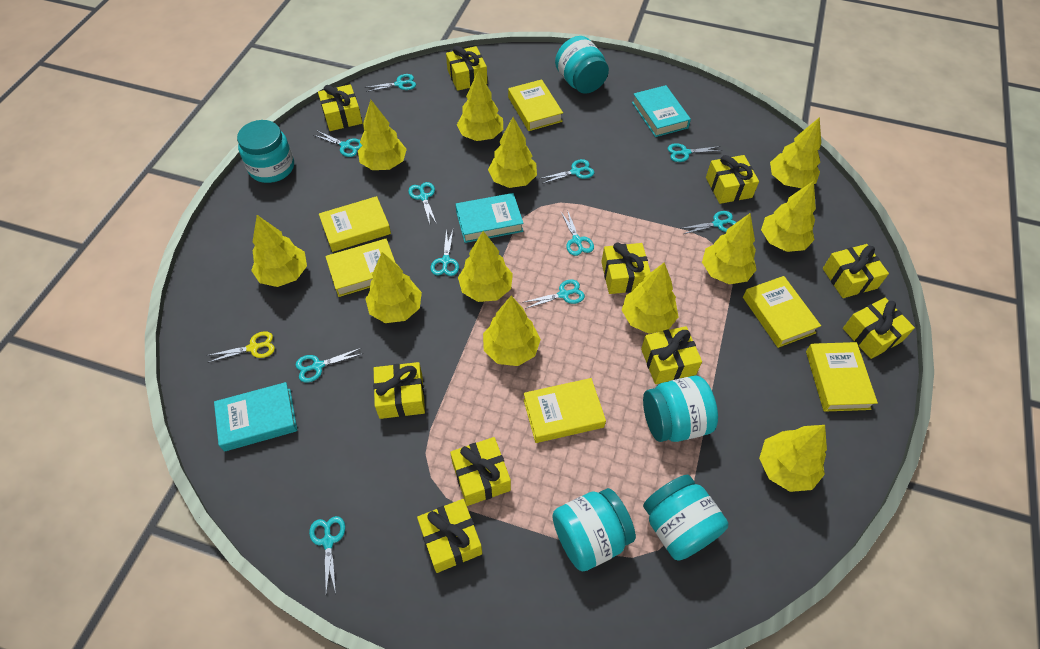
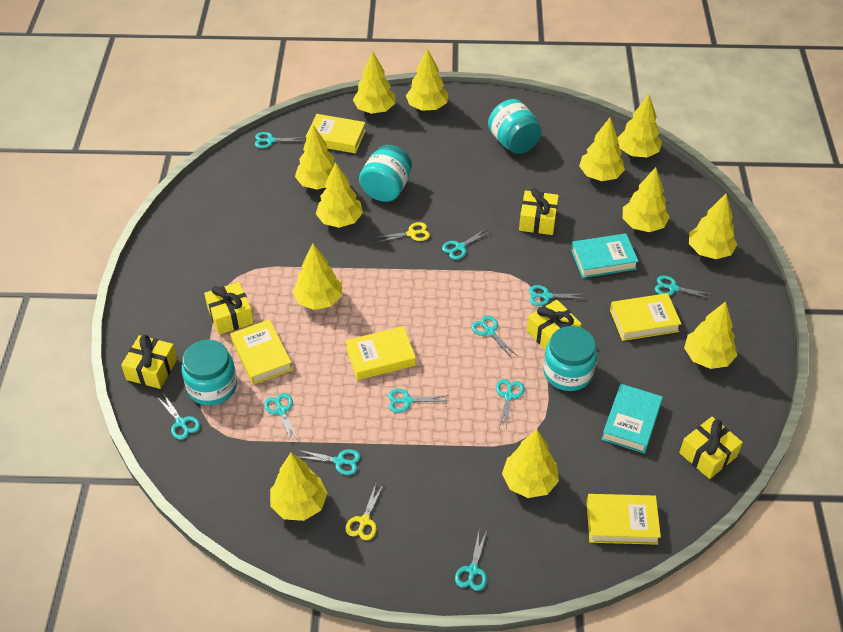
turquoise book: 3 -> 2
turquoise jar: 5 -> 4
yellow book: 6 -> 5
yellow gift: 10 -> 5
yellow scissors: 1 -> 2

